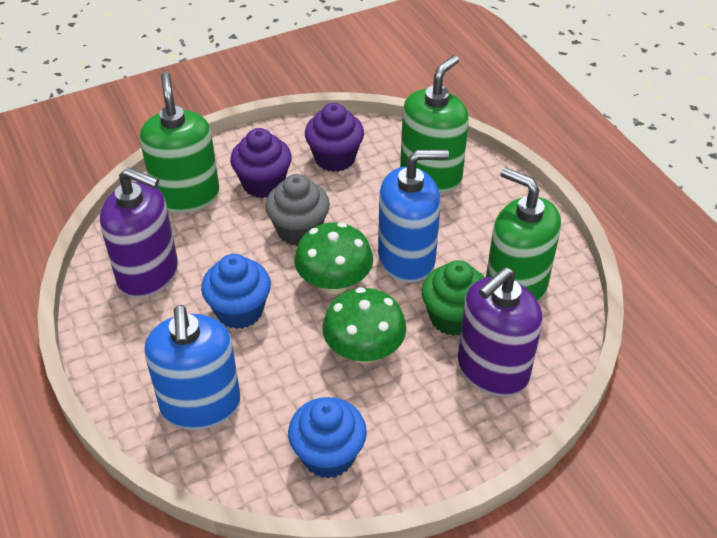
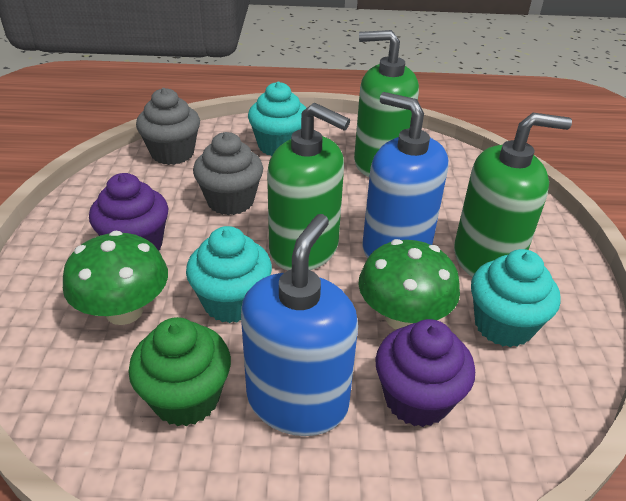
blue cupcake: 2 -> 0
grey cupcake: 1 -> 2
purple soap dispenser: 2 -> 0
turquoise cupcake: 0 -> 3

